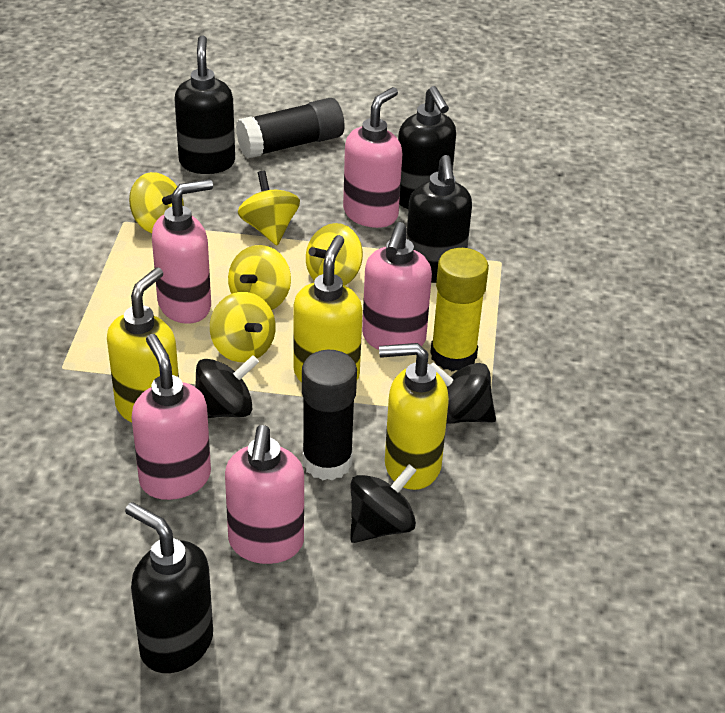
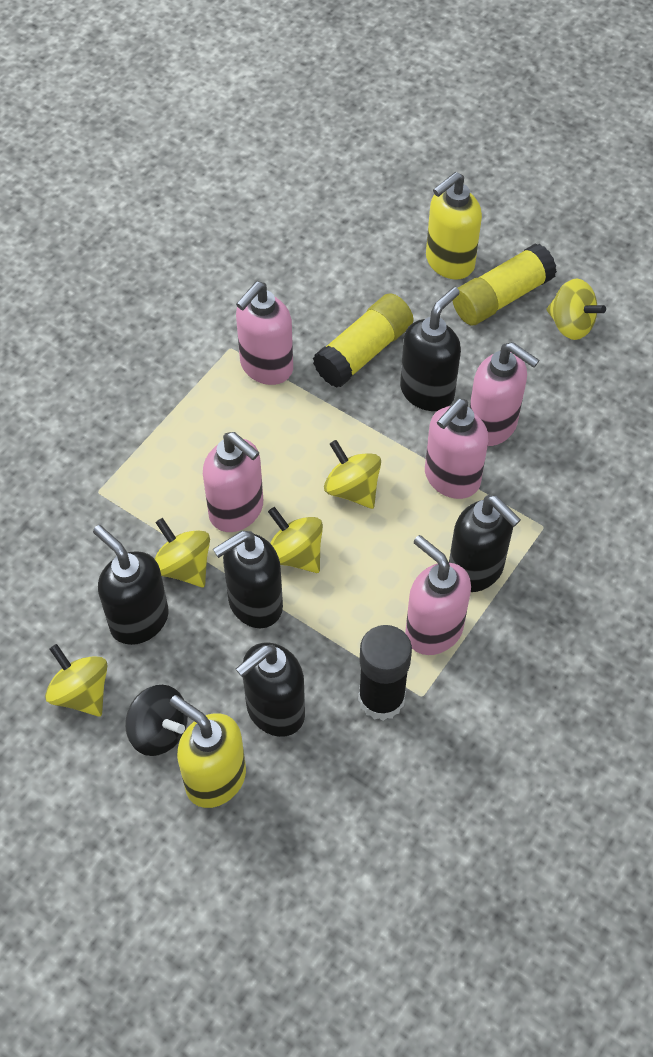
black glue stick: 2 -> 1
black soap dispenser: 4 -> 5
black spinning top: 3 -> 1
yellow glue stick: 1 -> 2
yellow soap dispenser: 3 -> 2

